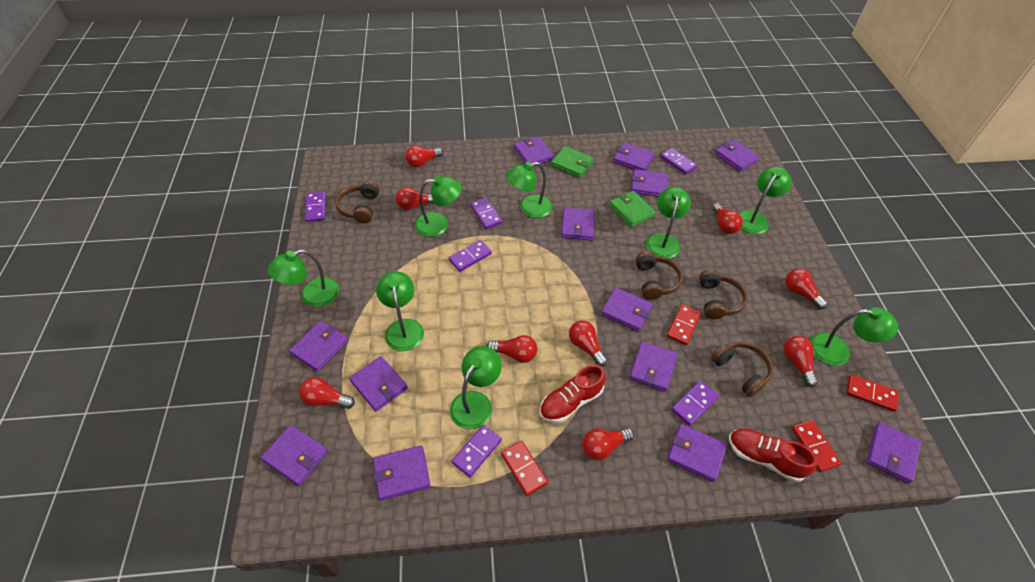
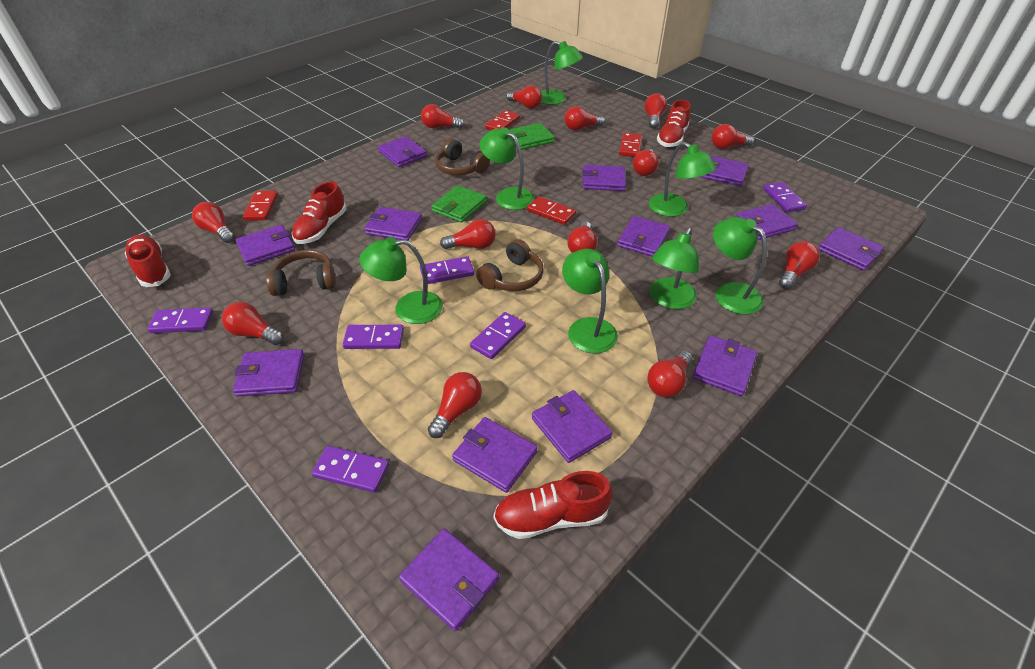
brown headphones: 4 -> 3
green lamp: 8 -> 7
red light bulb: 9 -> 13
red shoe: 2 -> 4

